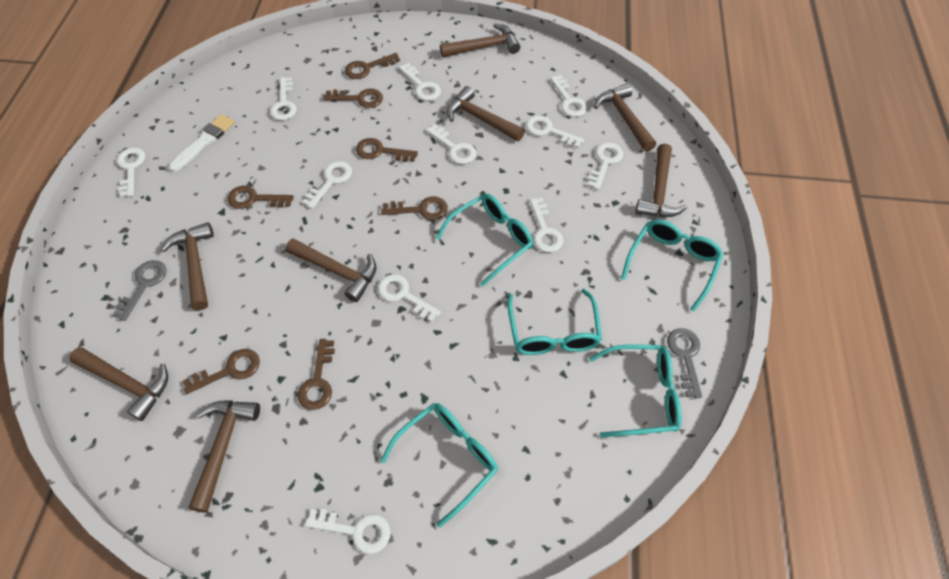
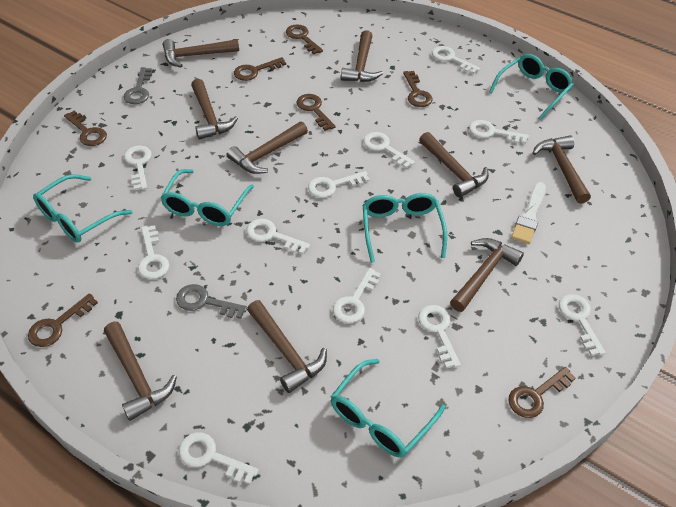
brown hammer: 8 -> 9

